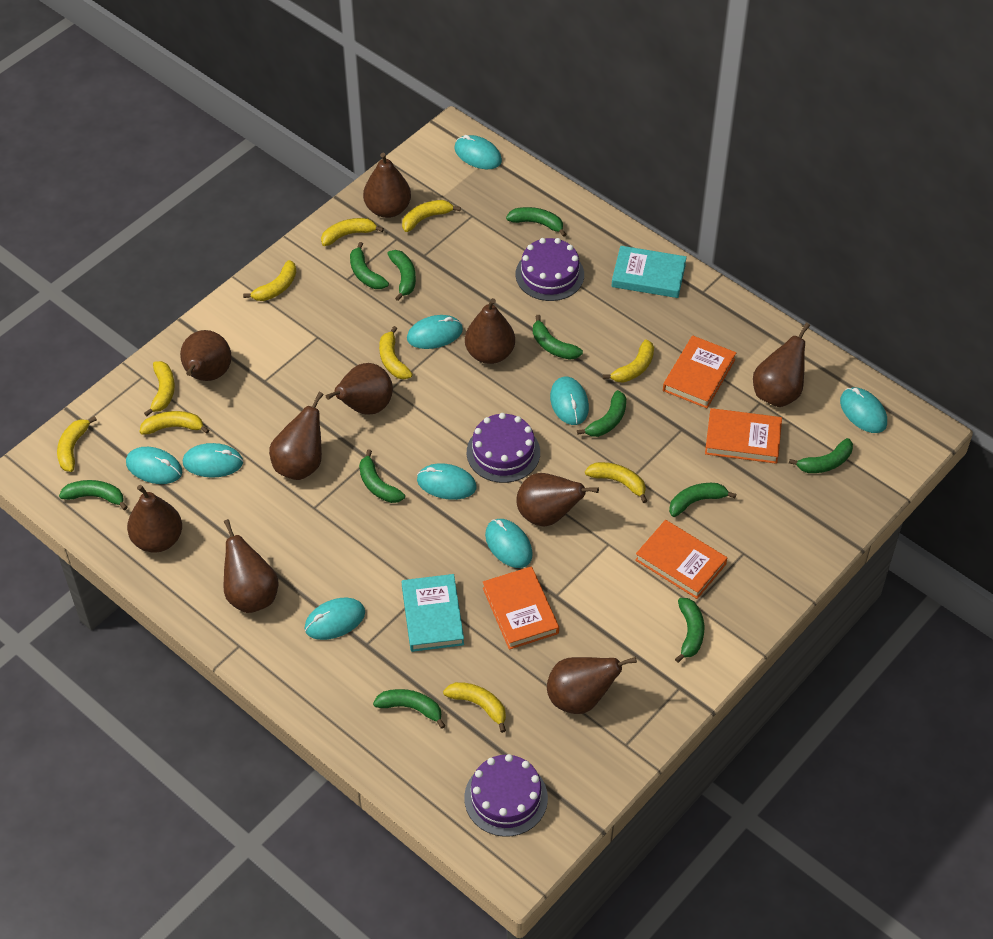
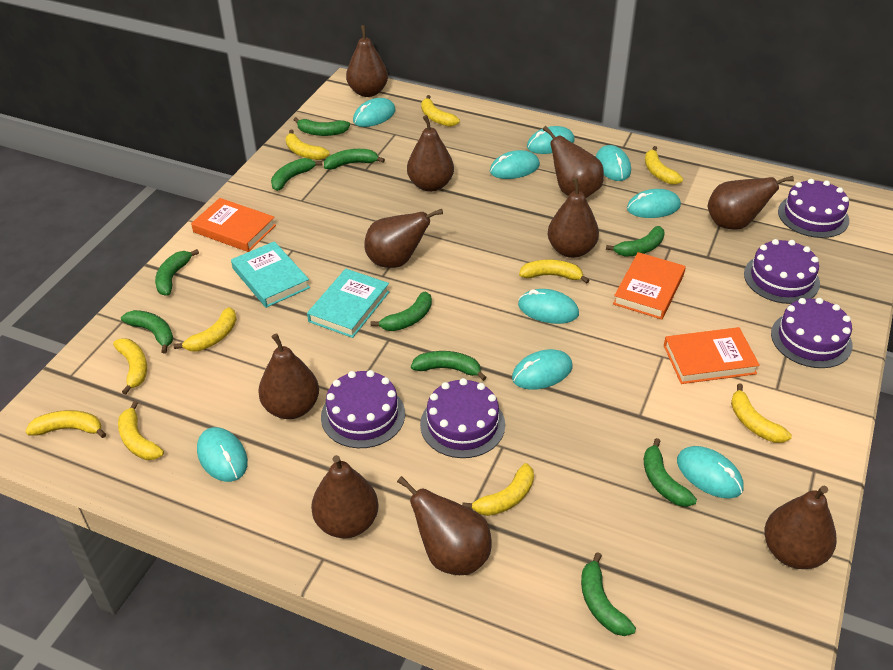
green banana: 11 -> 10
orange book: 4 -> 3
purple cake: 3 -> 5

